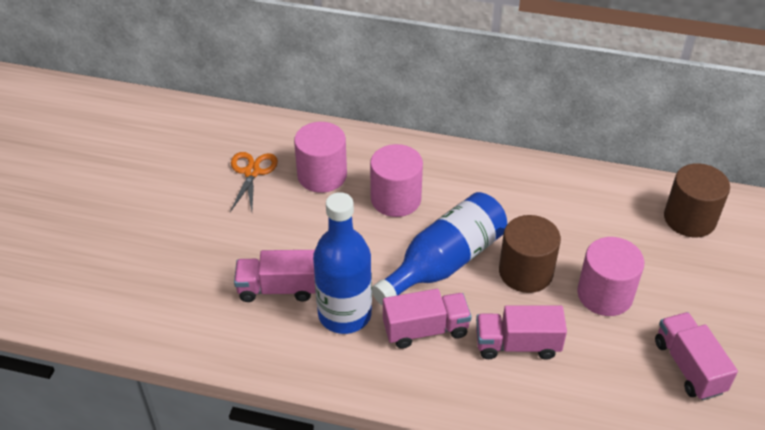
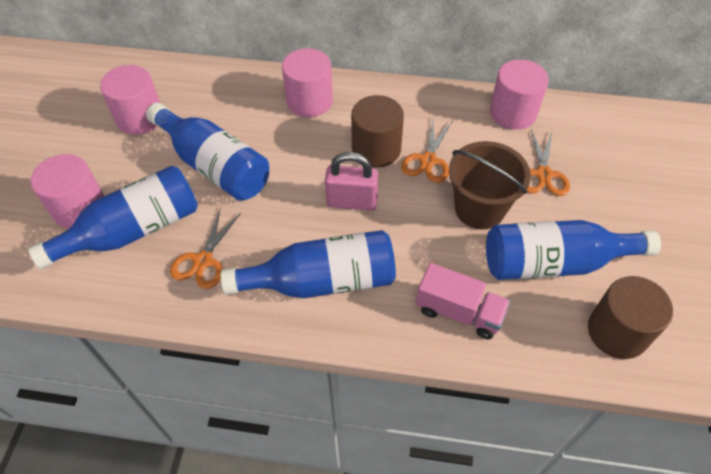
blue bottle: 2 -> 4
brown bucket: 0 -> 1
orange scissors: 1 -> 3
pink cylinder: 3 -> 4
pink padlock: 0 -> 1
pink truck: 4 -> 1

